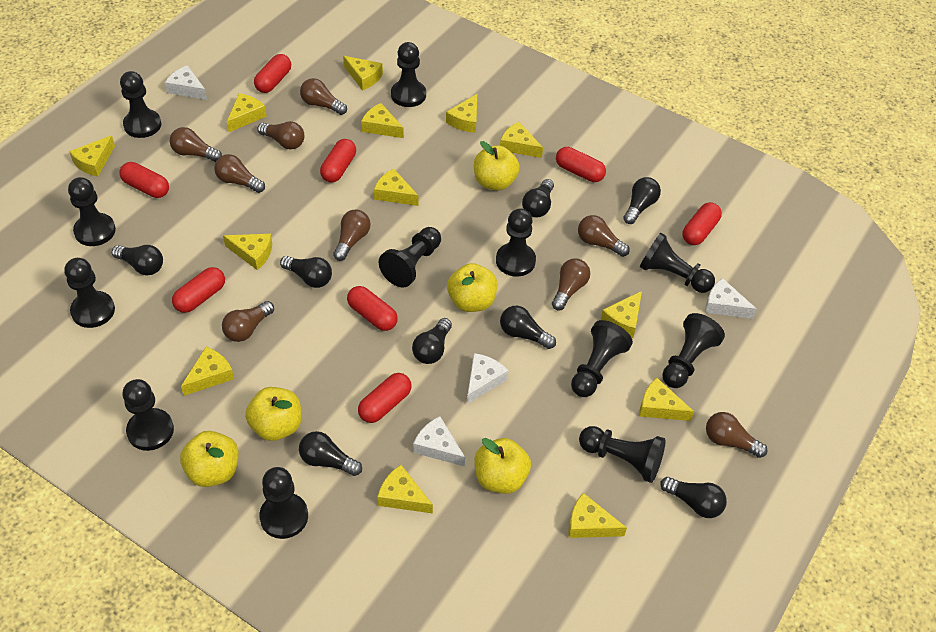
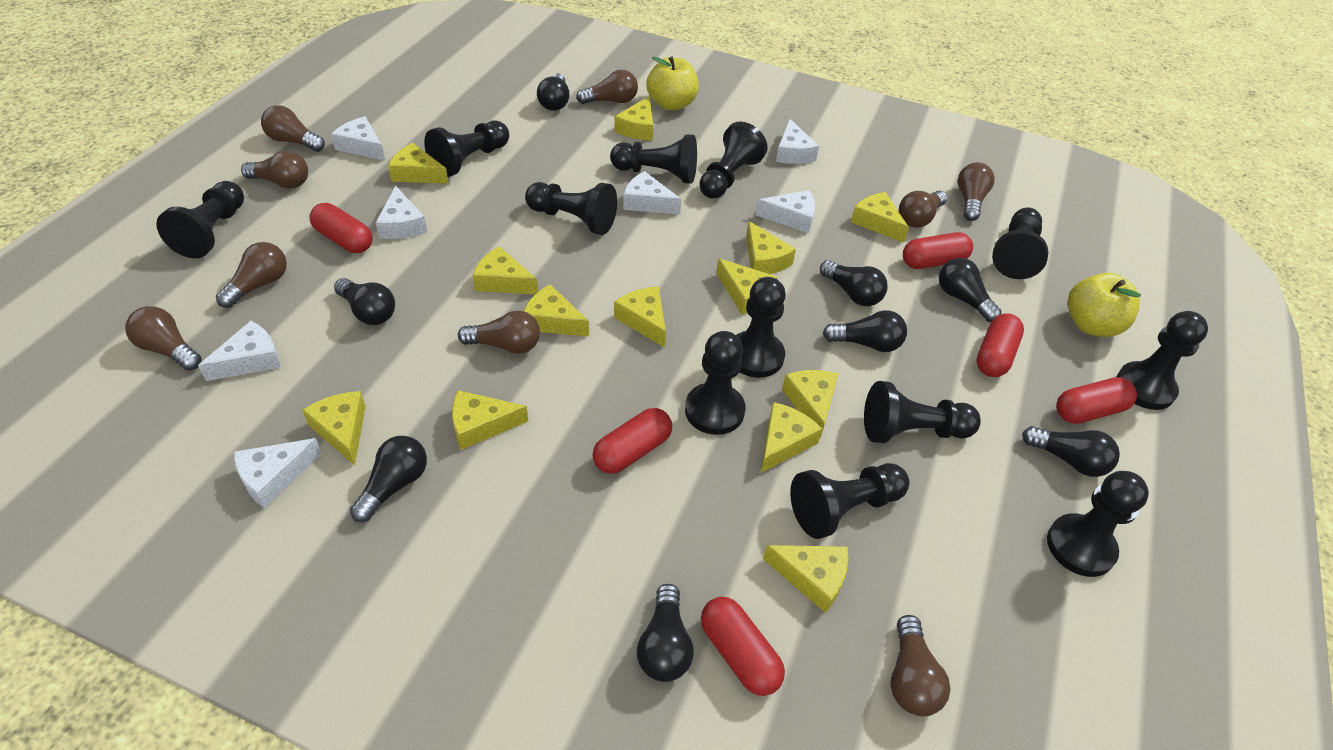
red capsule: 8 -> 6
white cheese: 4 -> 7
yellow apple: 5 -> 2

